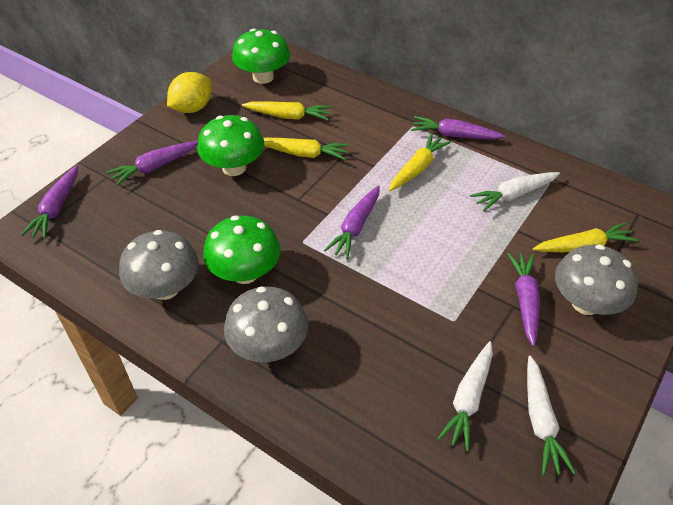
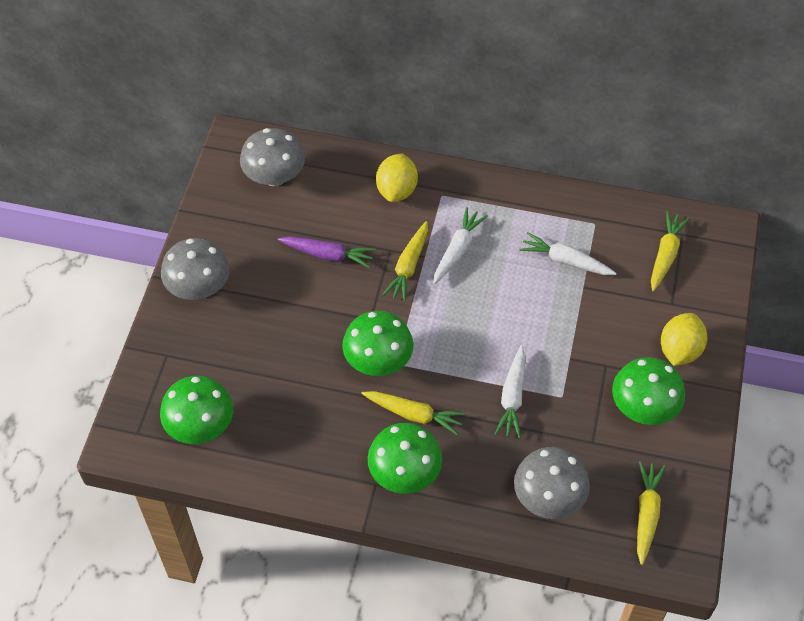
green mushroom: 3 -> 4
purple carrot: 5 -> 1
yellow lemon: 1 -> 2

